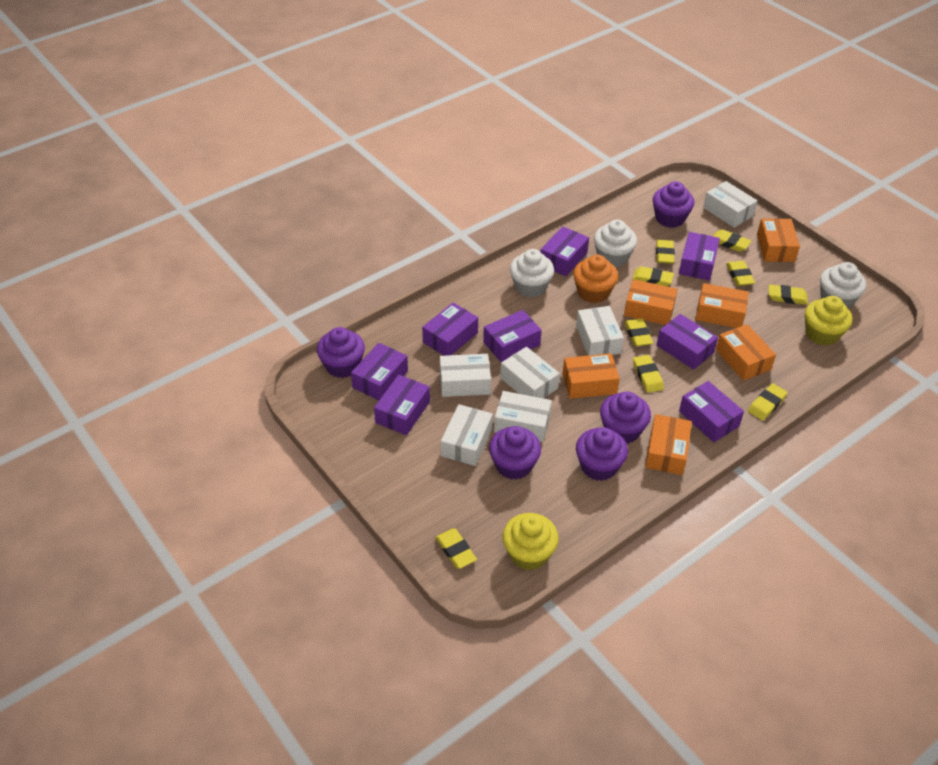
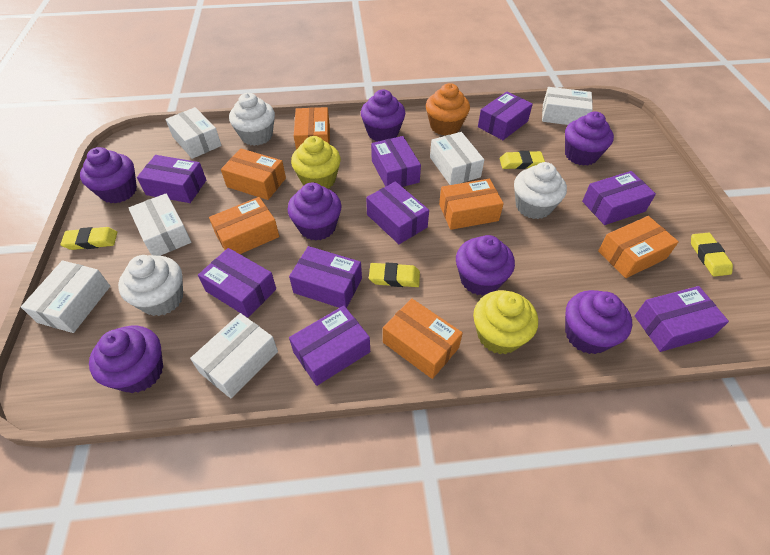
purple box: 8 -> 9
purple cupcake: 5 -> 7
yellow eraser: 9 -> 4

